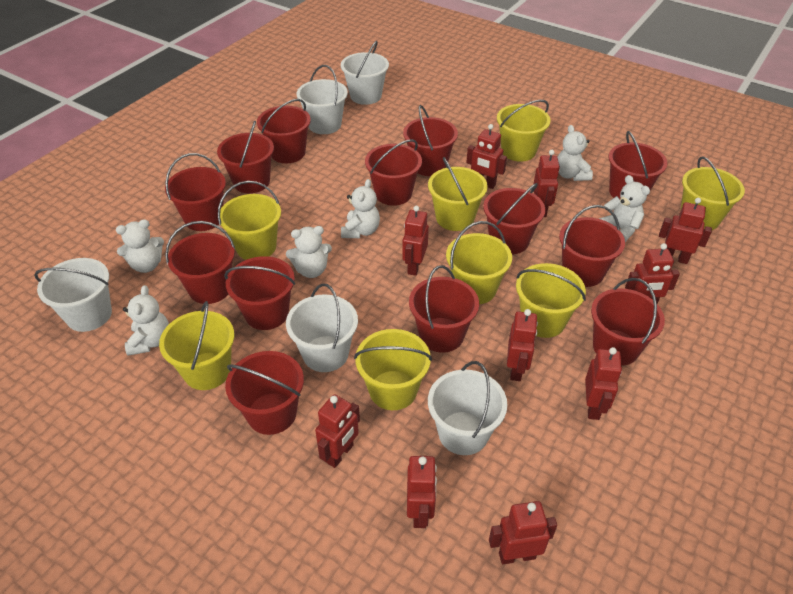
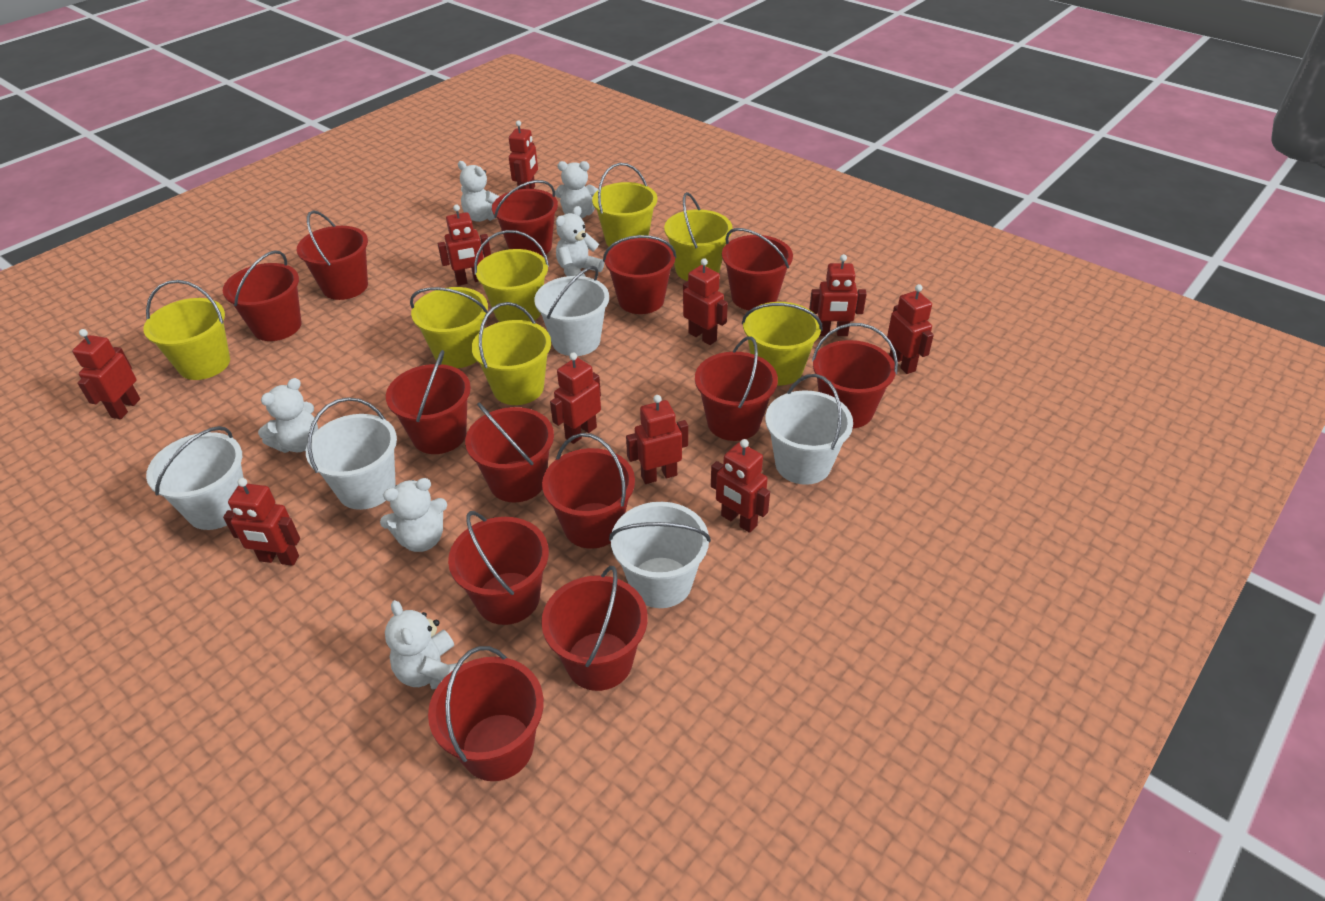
yellow bucket: 8 -> 7

